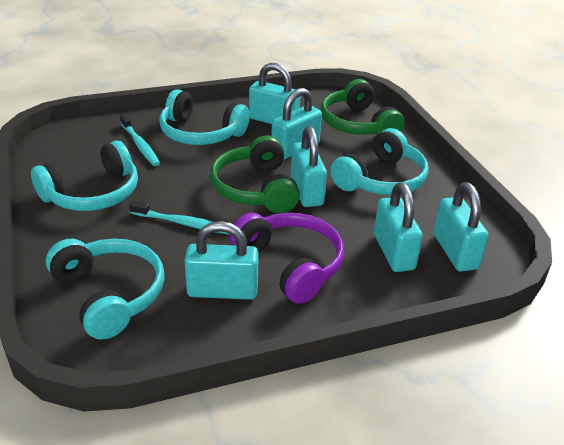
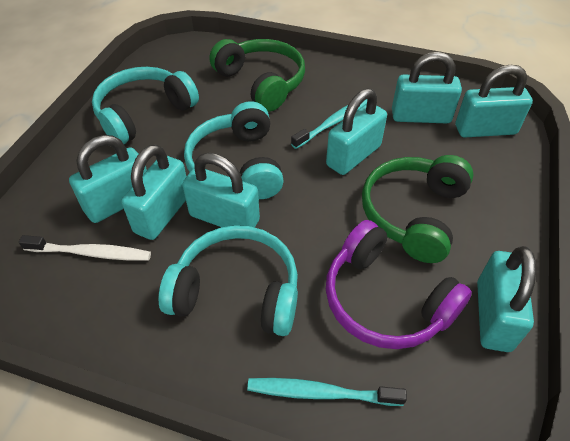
turquoise headphones: 4 -> 3
turquoise padlock: 6 -> 7
white toothbrush: 0 -> 1

